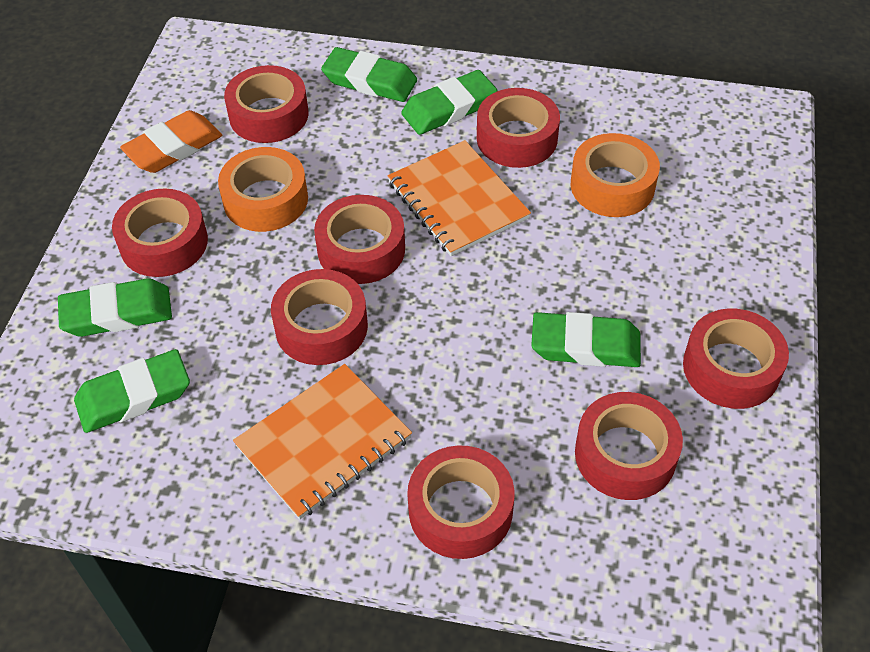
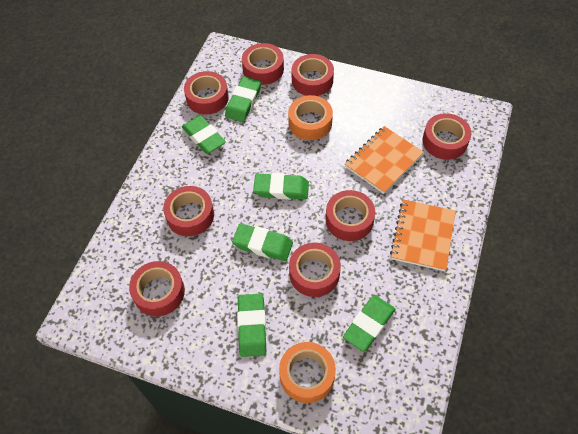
green eraser: 5 -> 6
orange eraser: 1 -> 0

